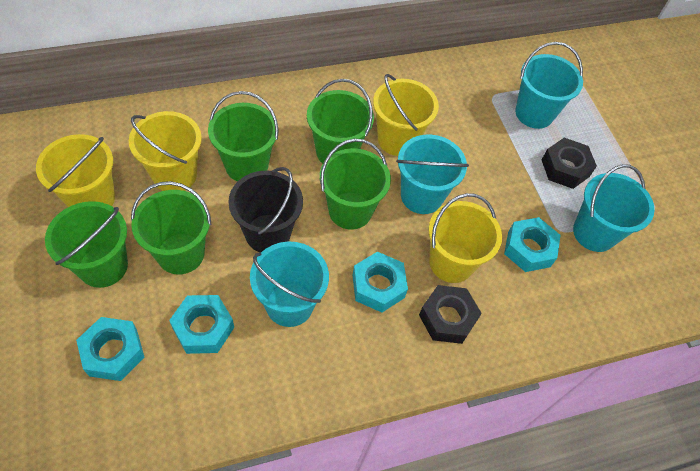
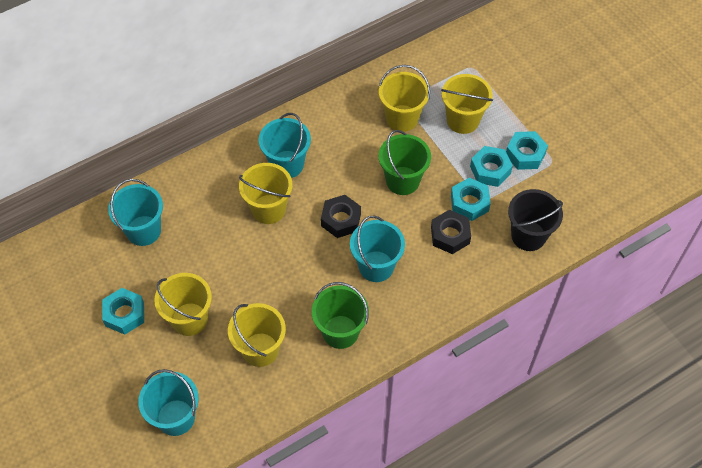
green bucket: 5 -> 2
yellow bucket: 4 -> 5

